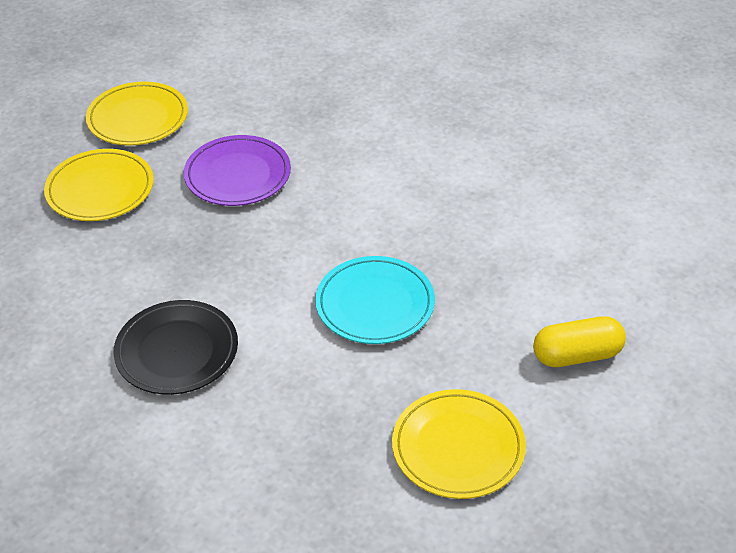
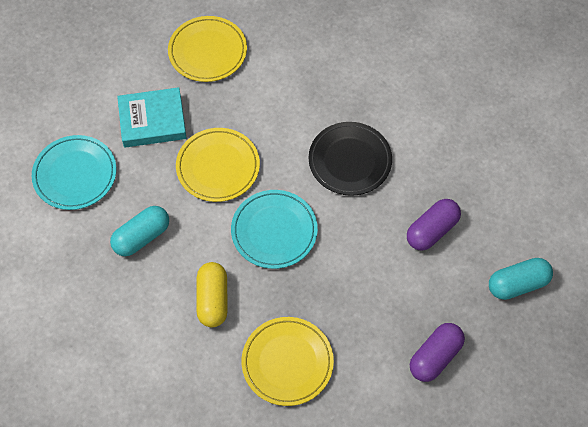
purple capsule: 0 -> 2
purple plate: 1 -> 0
turquoise book: 0 -> 1
turquoise capsule: 0 -> 2
turquoise plate: 1 -> 2

